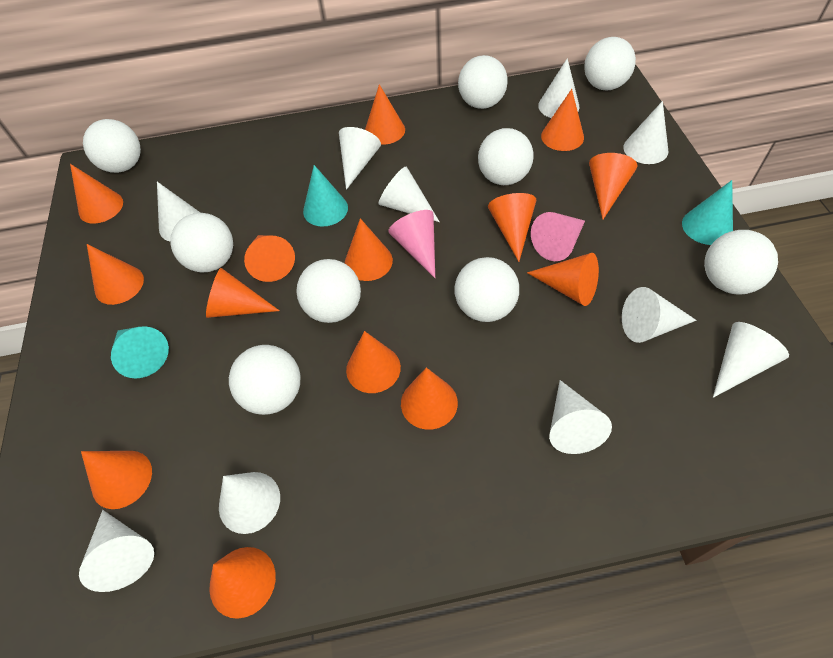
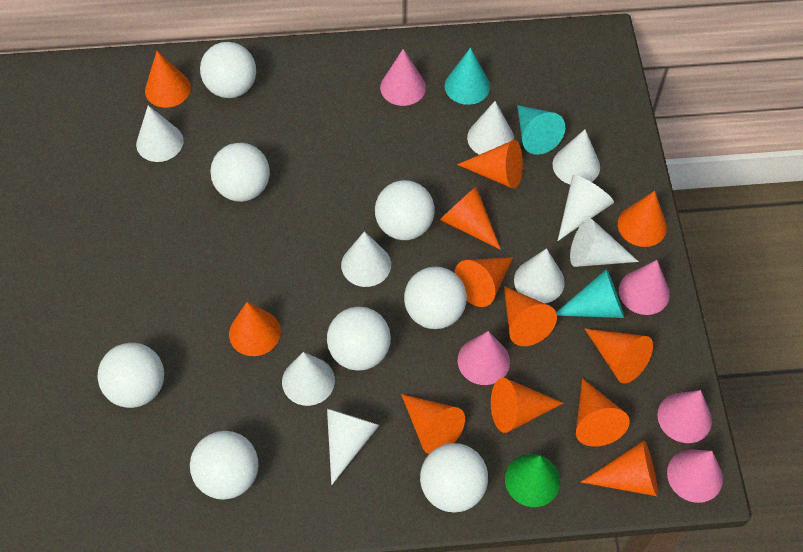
green cone: 0 -> 1
orange cone: 14 -> 12
pink cone: 2 -> 5
white ball: 9 -> 8
white cone: 10 -> 9

